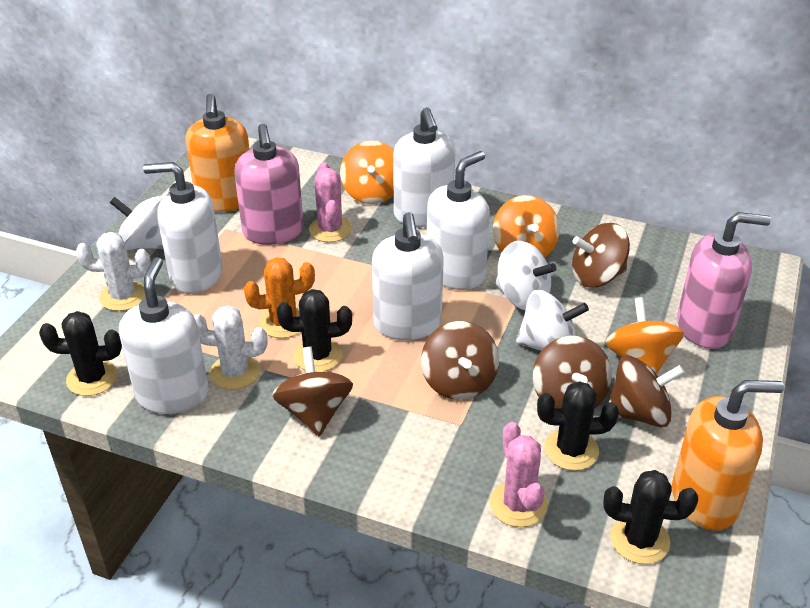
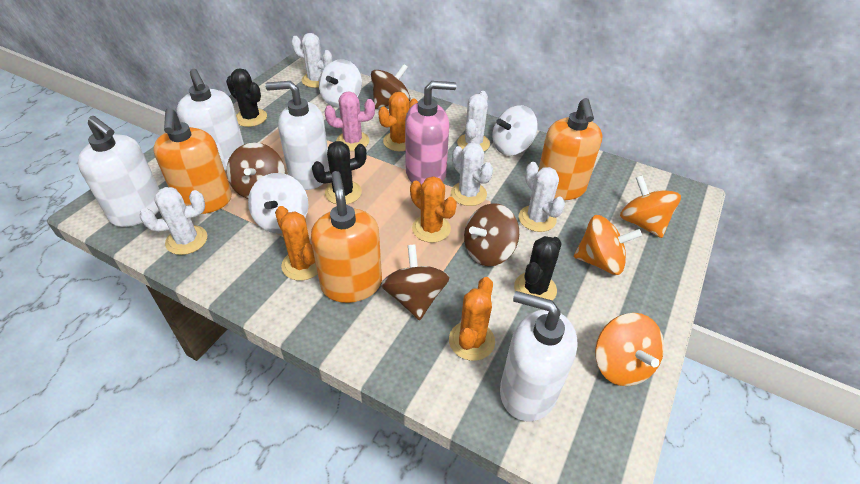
black cactus: 4 -> 3
brown spinning top: 5 -> 4
orange cactus: 1 -> 4
orange soap dispenser: 2 -> 3
pink cactus: 2 -> 1
pink soap dispenser: 2 -> 1
white cactus: 2 -> 5
white soap dispenser: 5 -> 4

